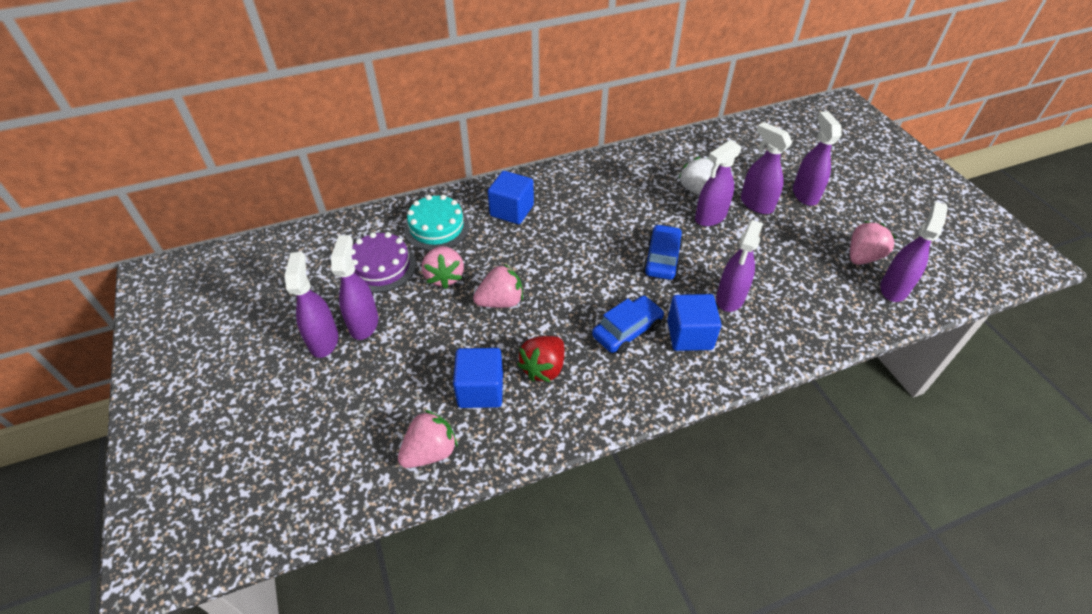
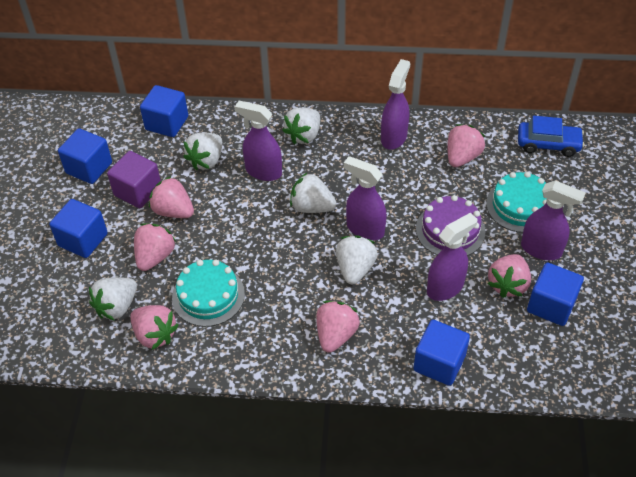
blue car: 2 -> 1
blue cube: 3 -> 5
pink strawberry: 4 -> 6
purple cube: 0 -> 1
purple spray bottle: 7 -> 5
red strawberry: 1 -> 0
turquoise cake: 1 -> 2
white strawberry: 1 -> 5

